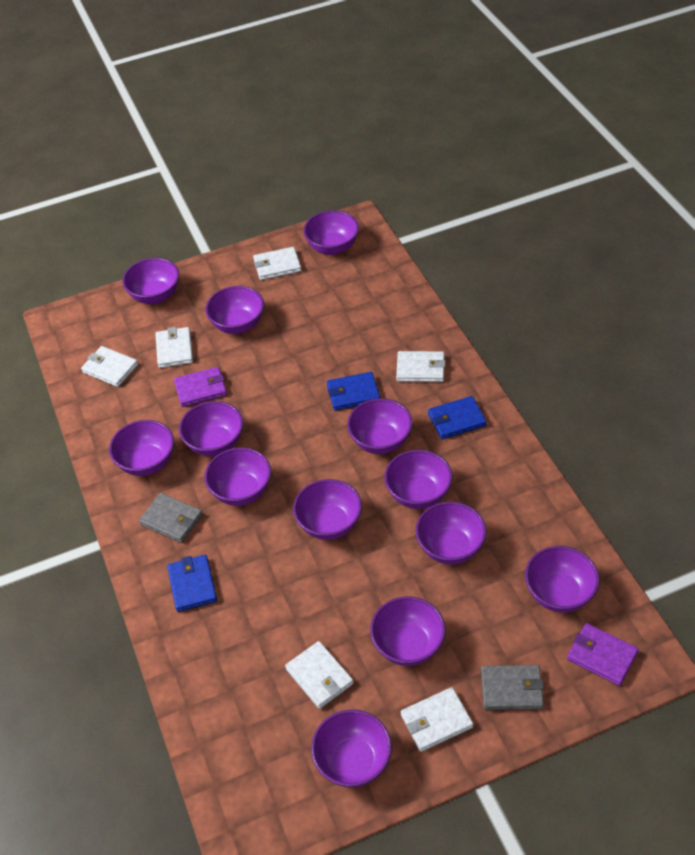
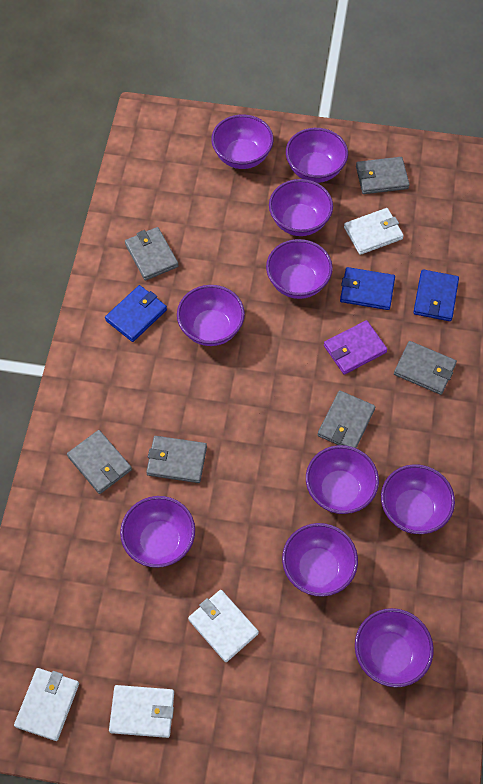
grey wallet: 2 -> 6
purple bowl: 13 -> 10
purple wallet: 2 -> 1
white wallet: 6 -> 4

